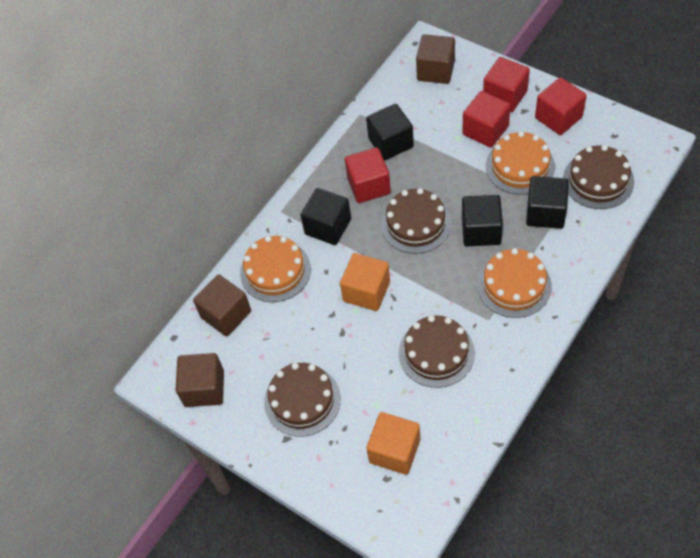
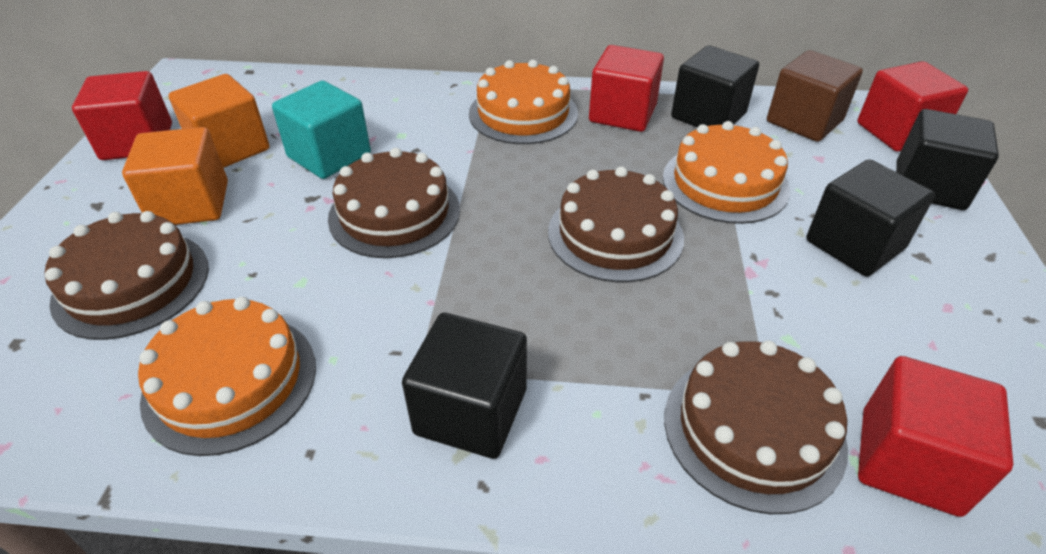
brown cube: 3 -> 1
turquoise cube: 0 -> 1

